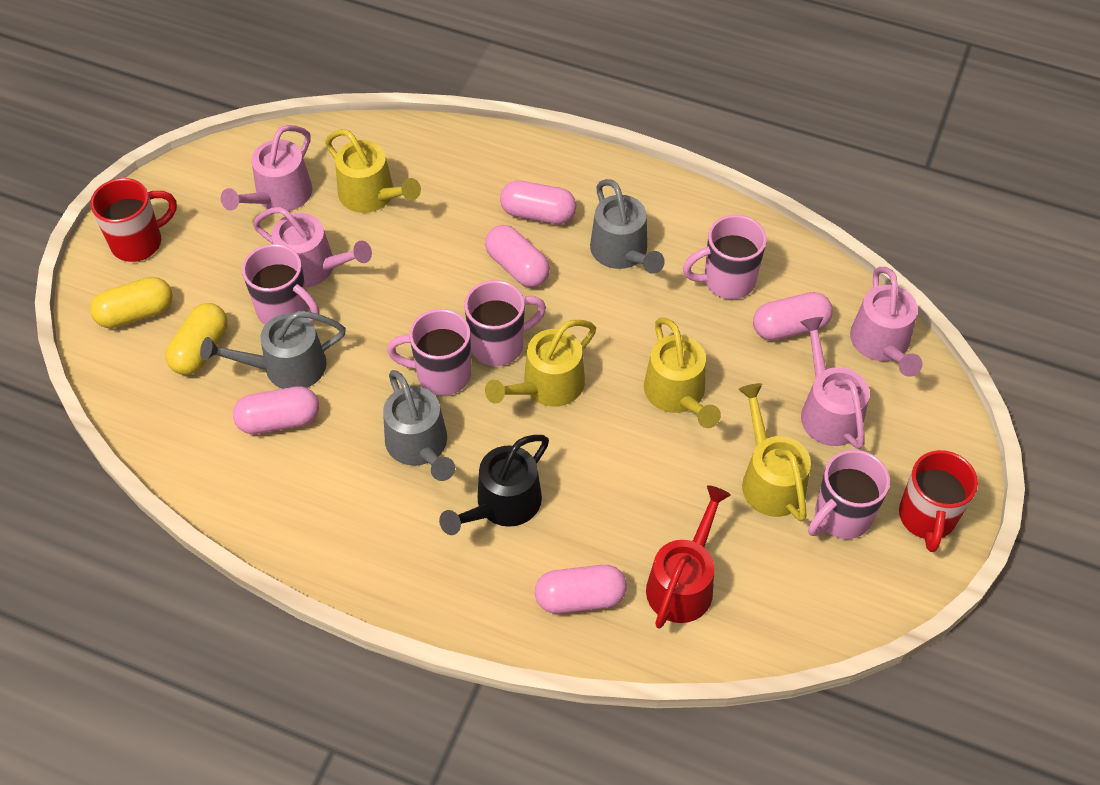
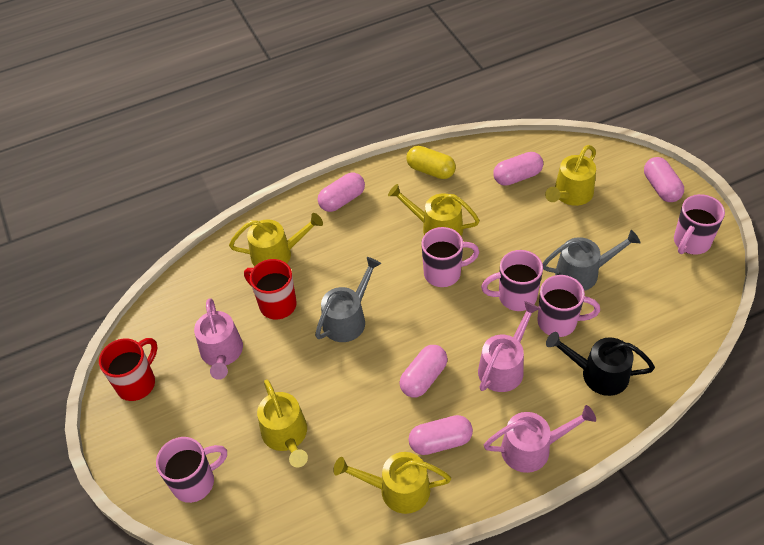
grey watering can: 3 -> 2
pink watering can: 4 -> 3
red watering can: 1 -> 0
yellow capsule: 2 -> 1
yellow watering can: 4 -> 5

